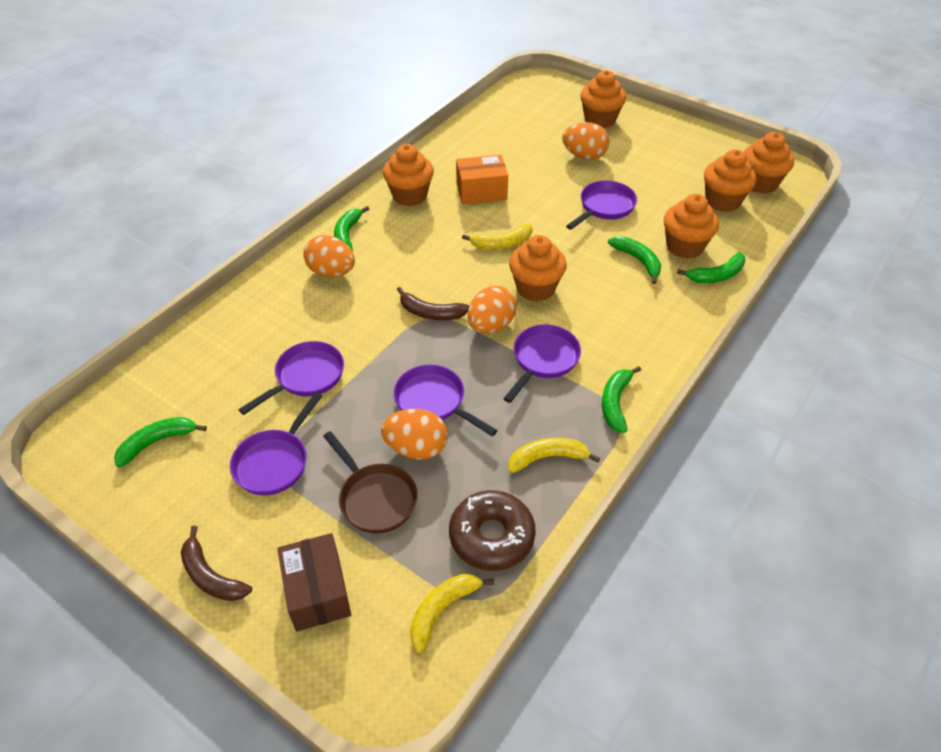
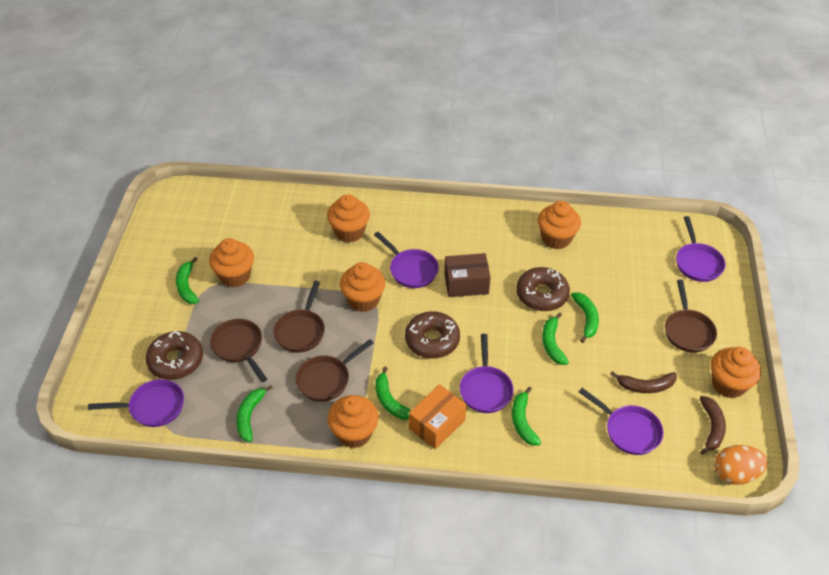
brown donut: 1 -> 3
brown pan: 1 -> 4
green banana: 5 -> 6
orange egg: 4 -> 1
yellow banana: 3 -> 0

